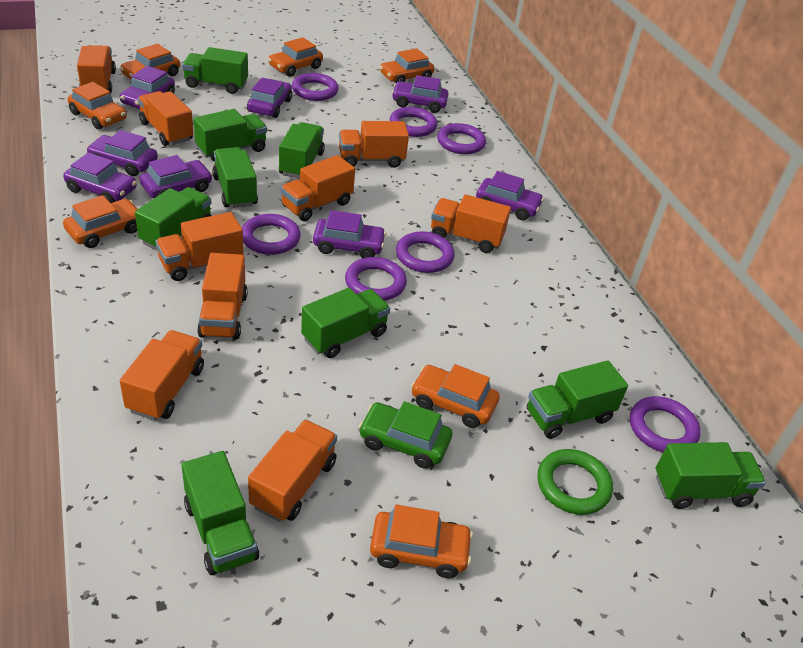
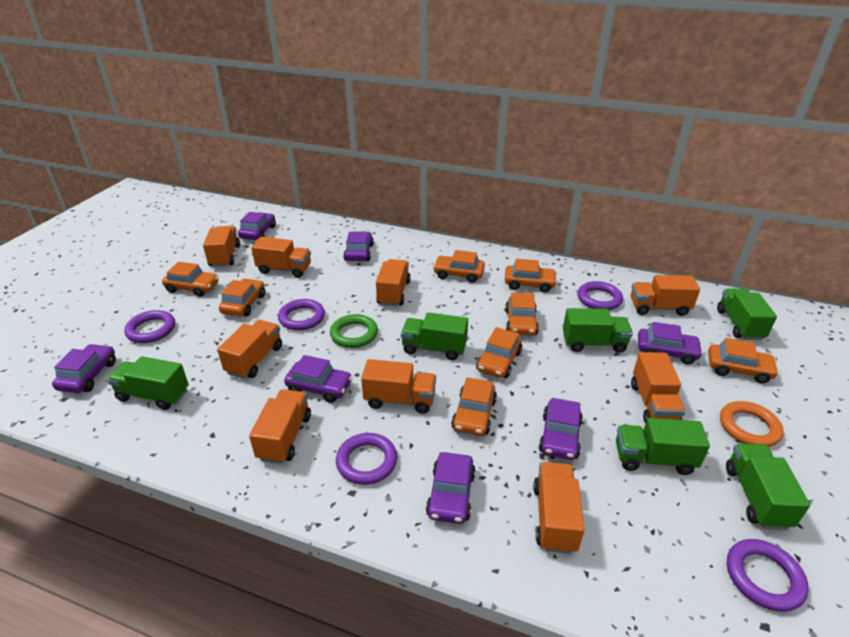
green car: 1 -> 0
green truck: 9 -> 6
orange car: 7 -> 8
orange ring: 0 -> 1
purple car: 8 -> 7
purple ring: 7 -> 5

